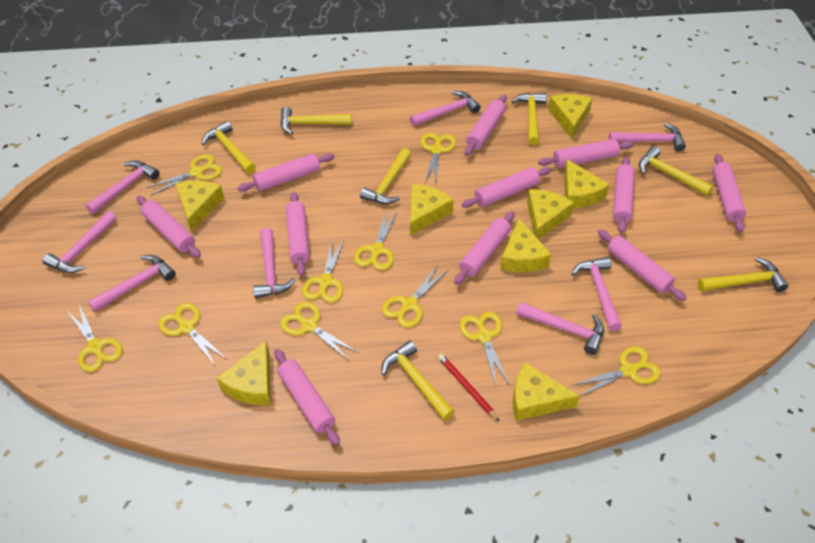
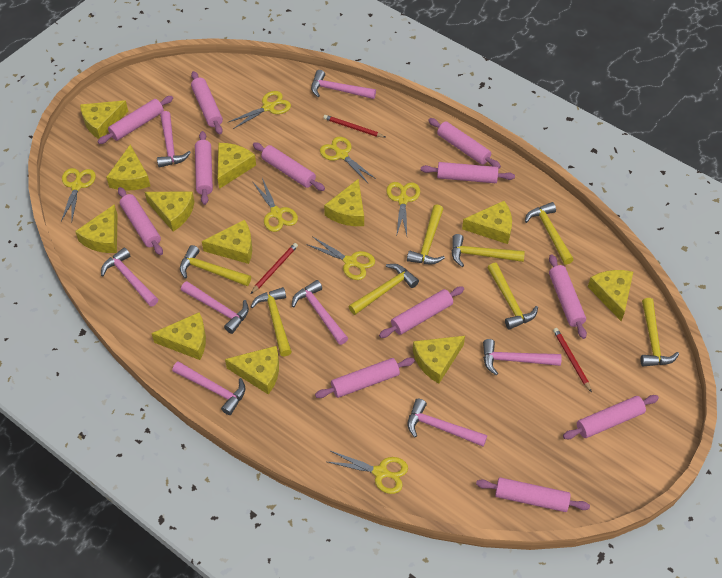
pink rolling pin: 11 -> 12
red pencil: 1 -> 3
yellow cheese: 8 -> 12
yellow hammer: 7 -> 8
yellow scissors: 10 -> 7

